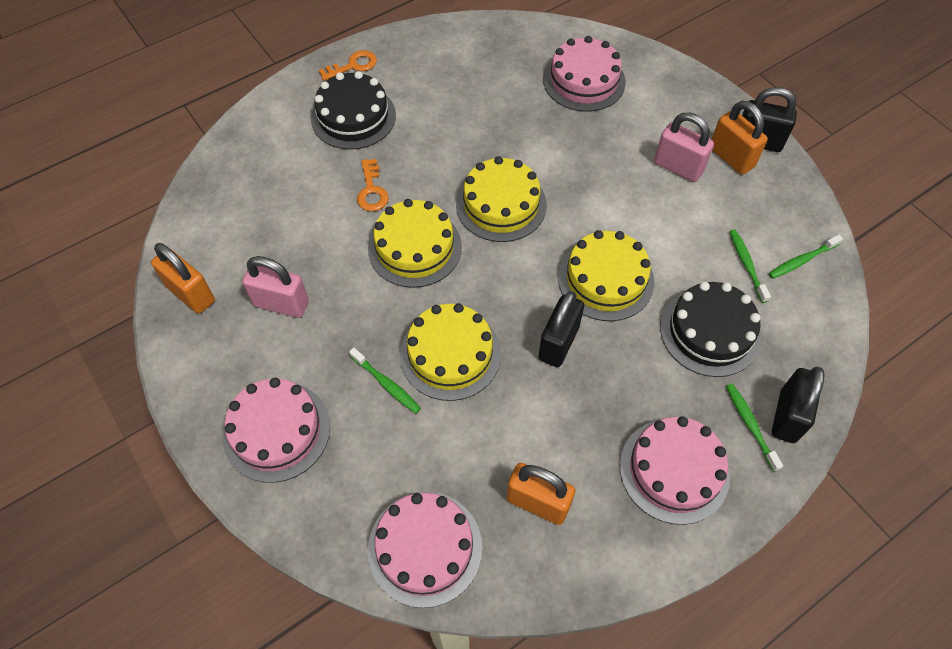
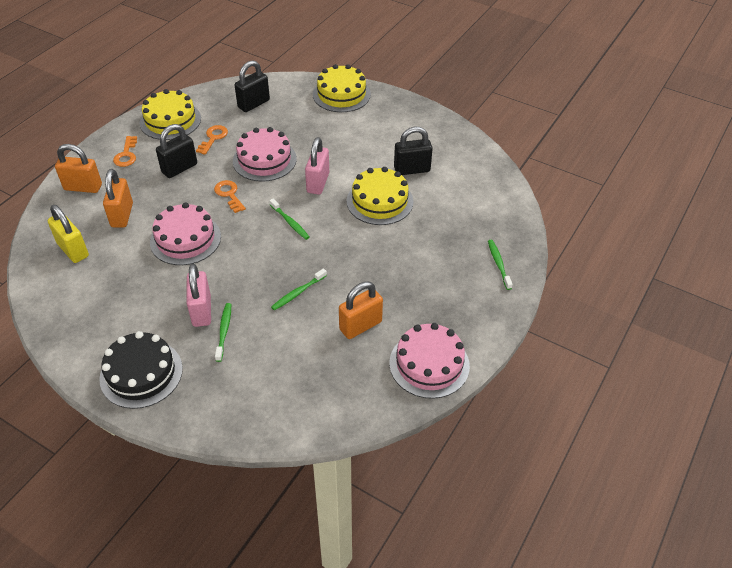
black cake: 2 -> 1
orange key: 2 -> 3
pink cake: 4 -> 3
yellow cake: 4 -> 3
yellow padlock: 0 -> 1

